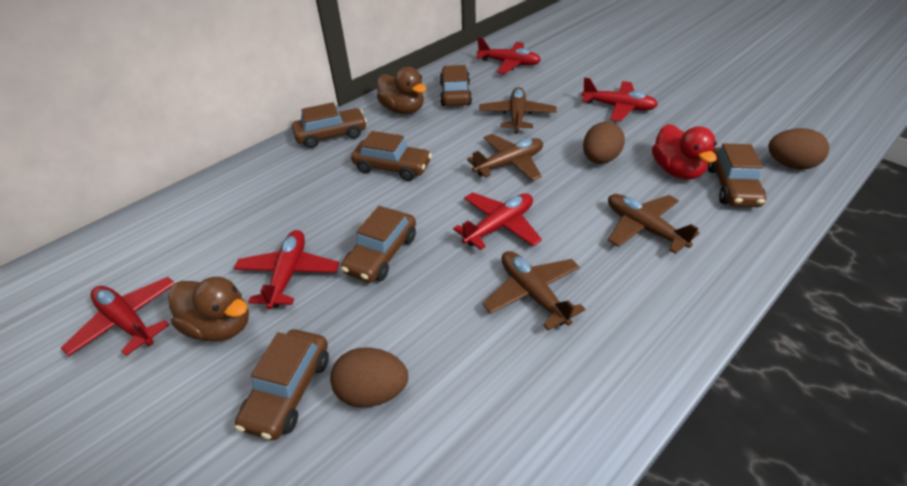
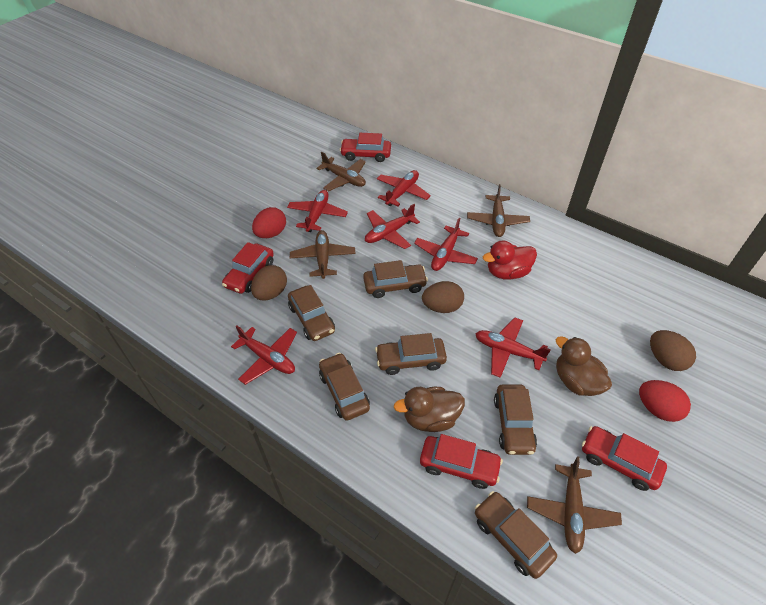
red car: 0 -> 4
red egg: 0 -> 2
red plane: 5 -> 6

